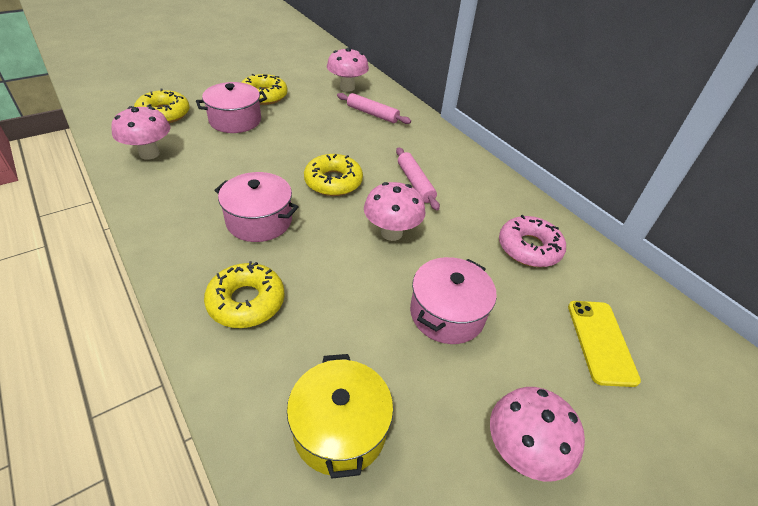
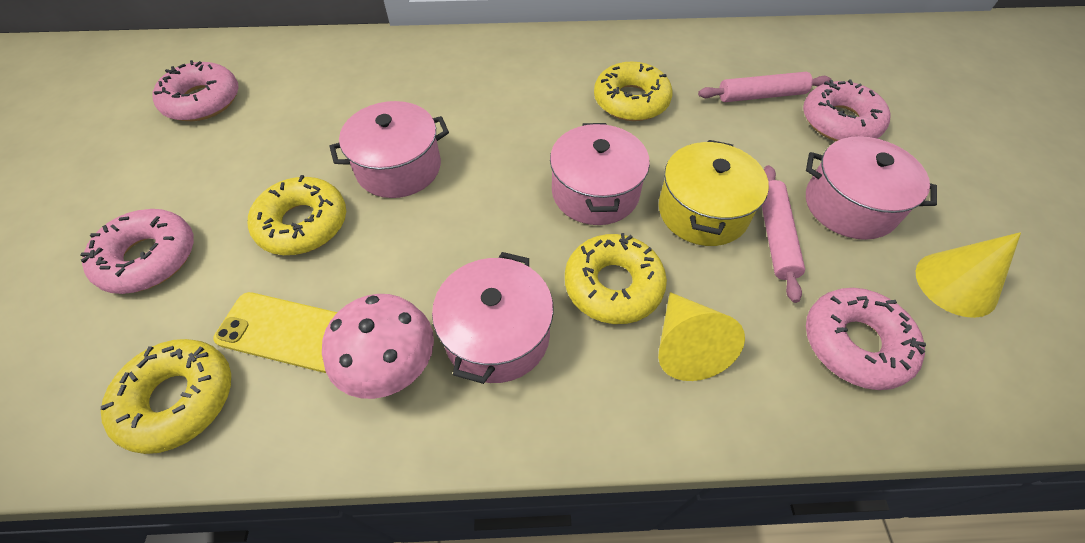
pink donut: 1 -> 4
pink mushroom: 4 -> 1
pink pot: 3 -> 4
yellow cone: 0 -> 2

